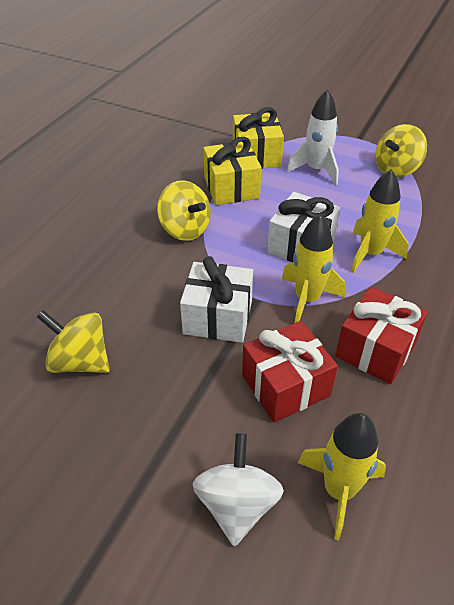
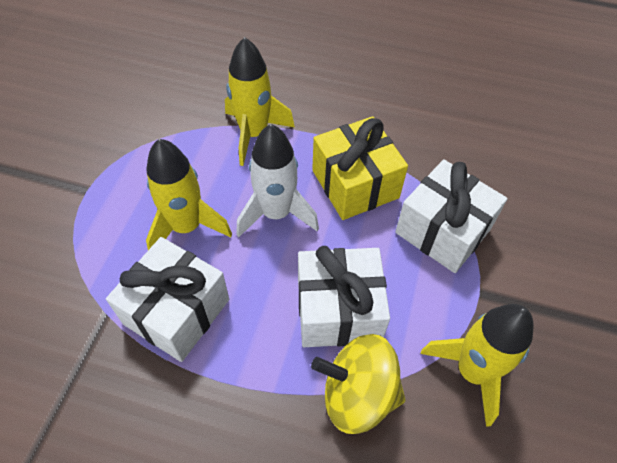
red gift: 2 -> 0
white gift: 2 -> 3
white spinning top: 1 -> 0
yellow gift: 2 -> 1
yellow spinning top: 3 -> 1

